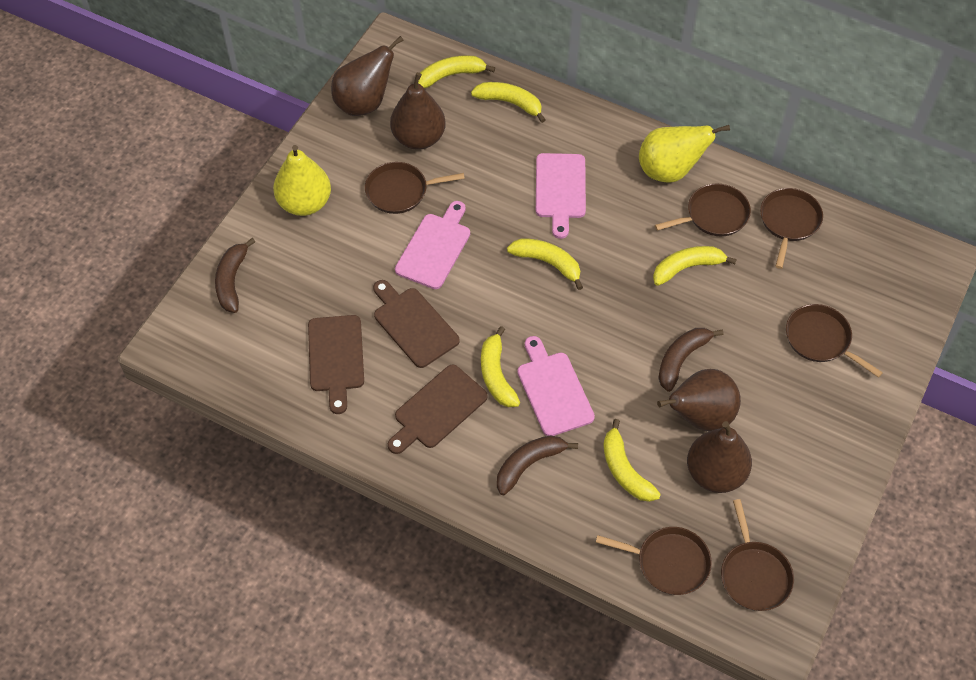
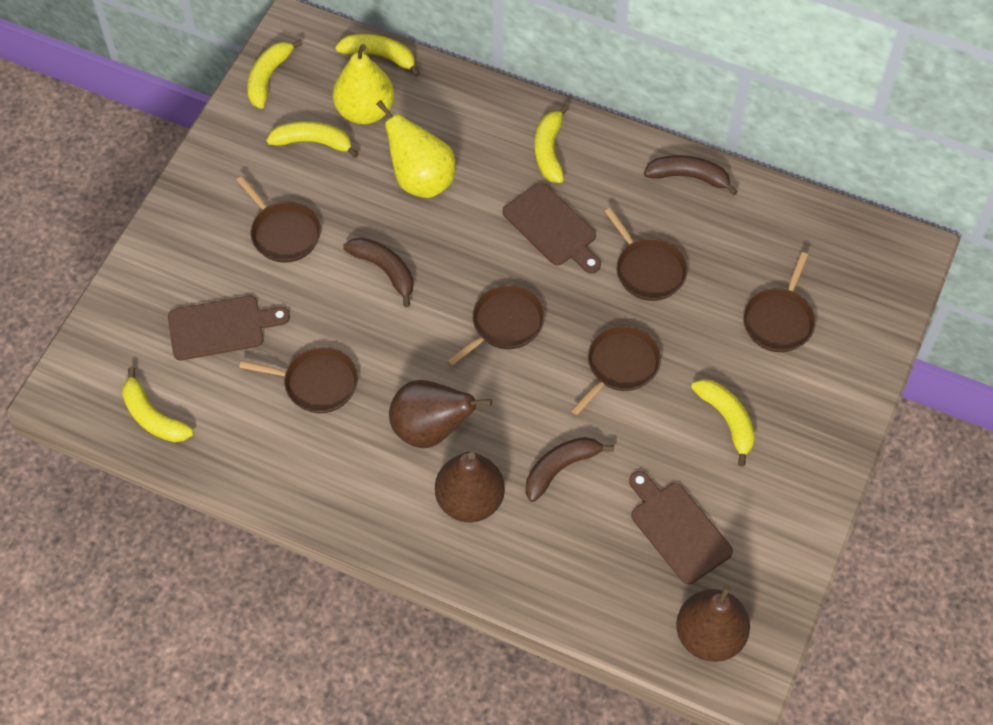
brown pear: 4 -> 3
pink cutting board: 3 -> 0

